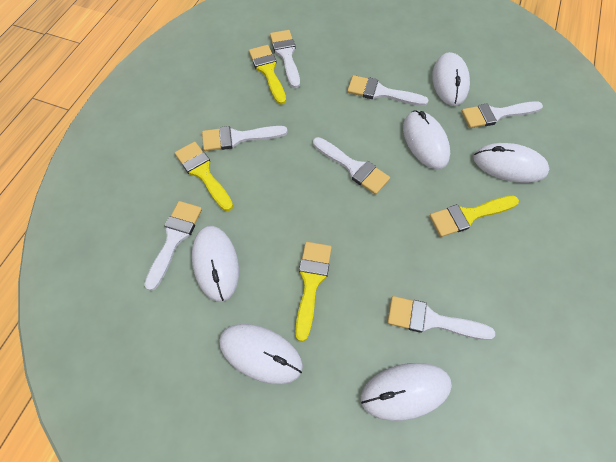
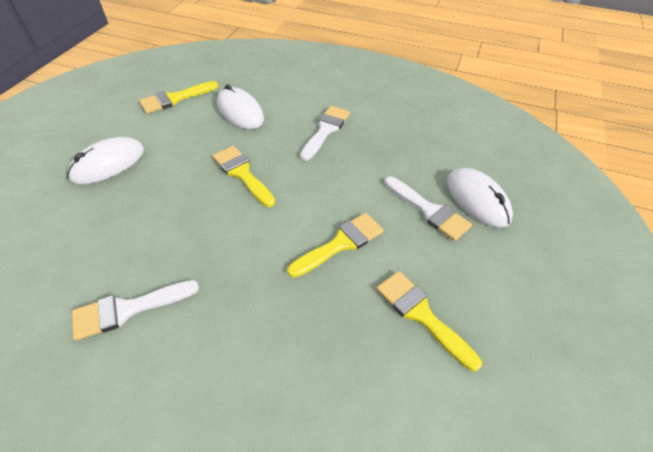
white brush: 7 -> 3
white mouse: 6 -> 3

